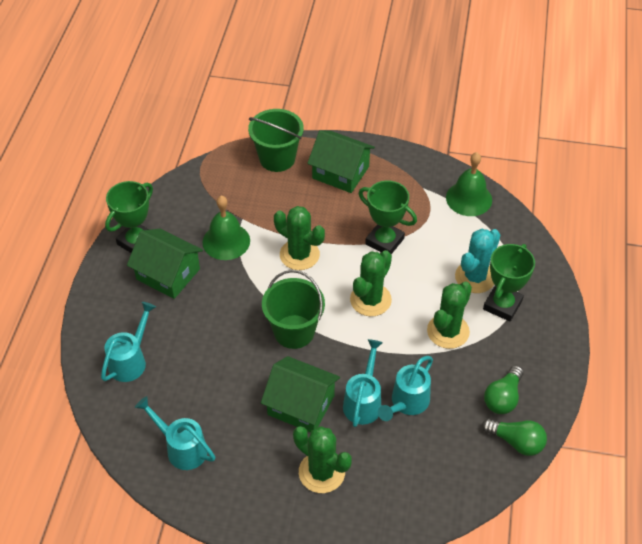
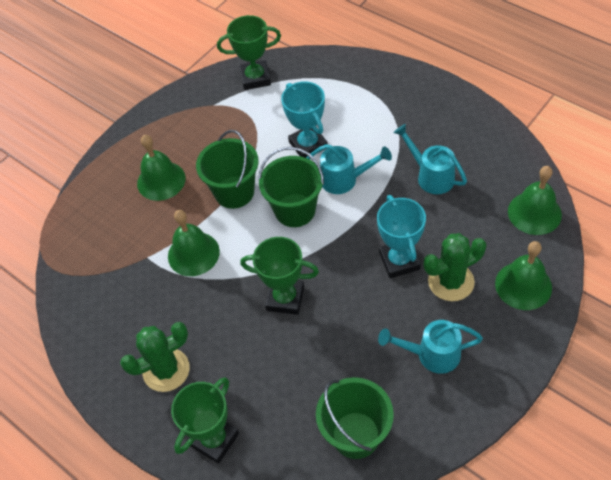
green bell: 2 -> 4
green bucket: 2 -> 3
green cactus: 4 -> 2
green house: 3 -> 0
green light bulb: 2 -> 0
turquoise cactus: 1 -> 0
turquoise trophy: 0 -> 2
turquoise watering can: 4 -> 3

